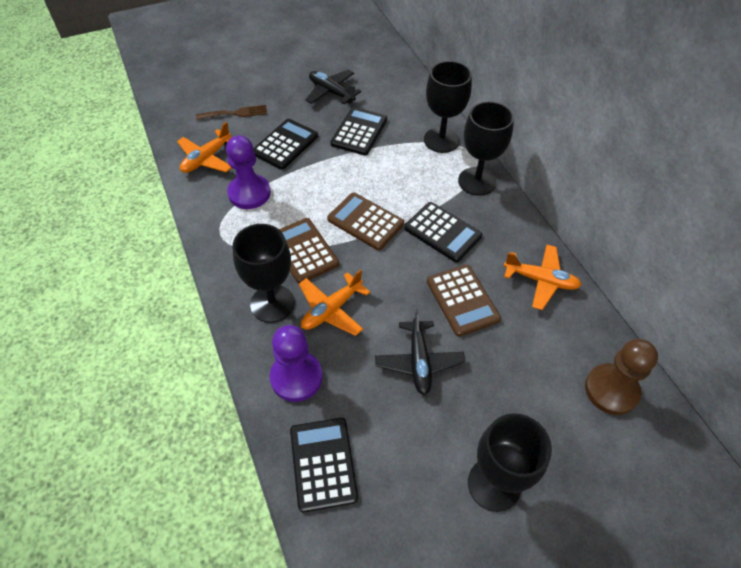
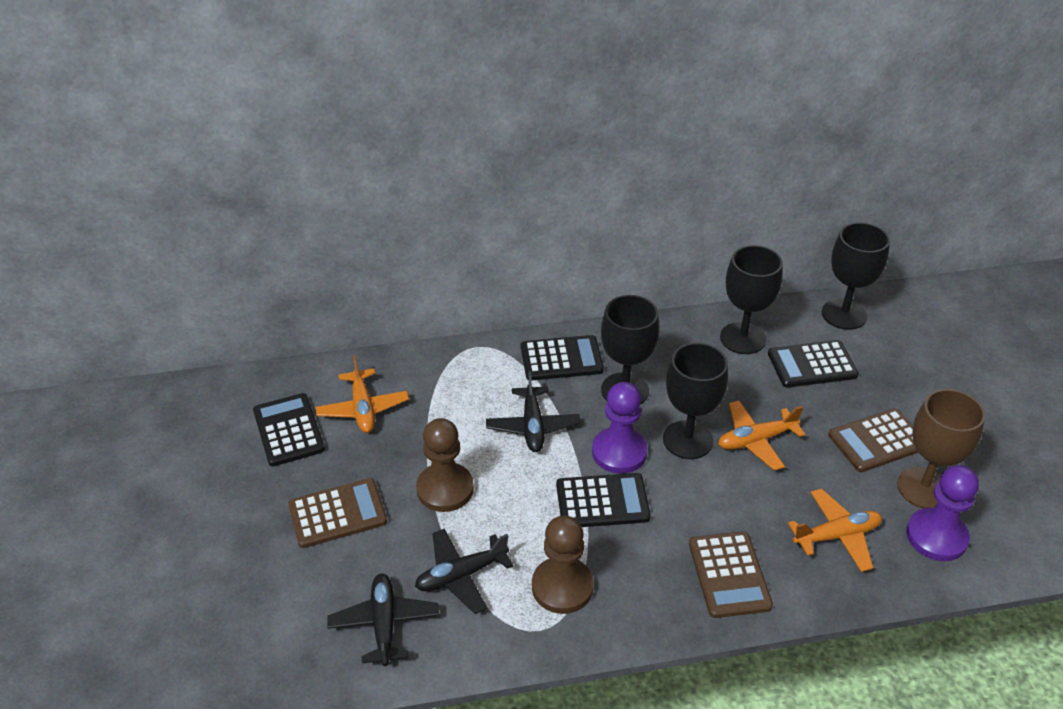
black plane: 2 -> 3
brown fork: 1 -> 0
brown goblet: 0 -> 1
brown pawn: 1 -> 2

